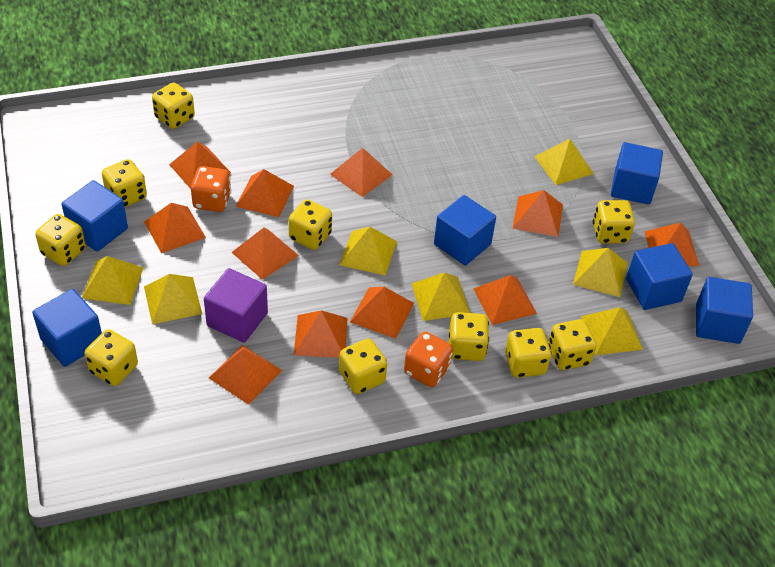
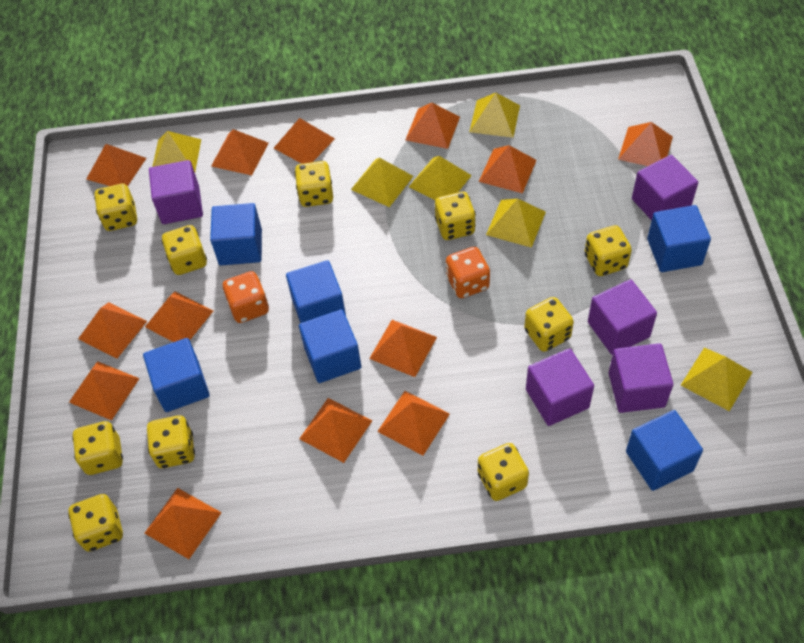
orange pyramid: 11 -> 13
purple cube: 1 -> 5
yellow pyramid: 7 -> 6

